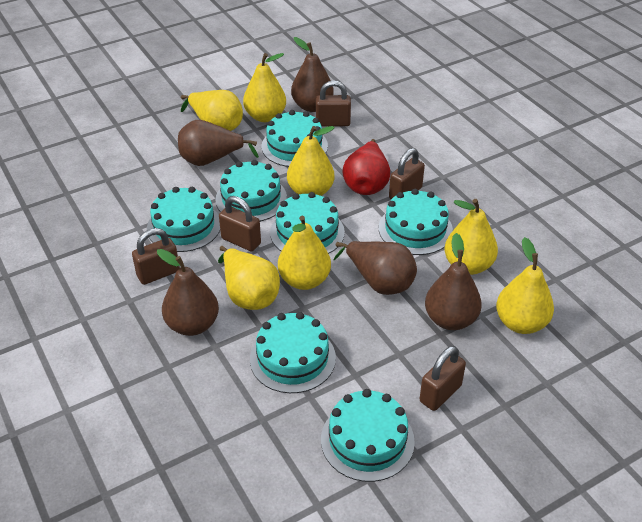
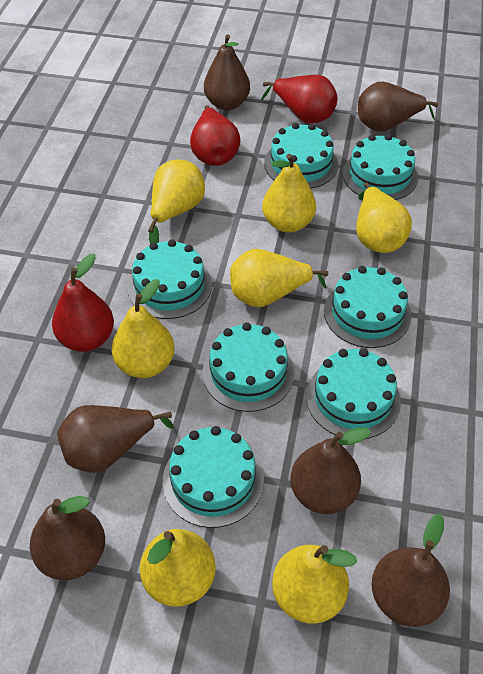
brown padlock: 5 -> 0
brown pear: 5 -> 6
red pear: 1 -> 3

